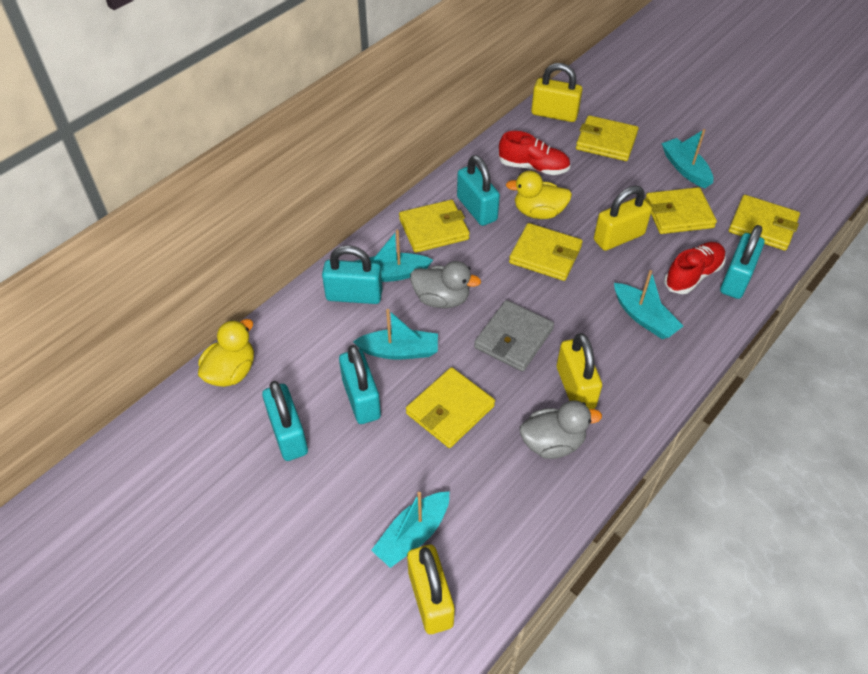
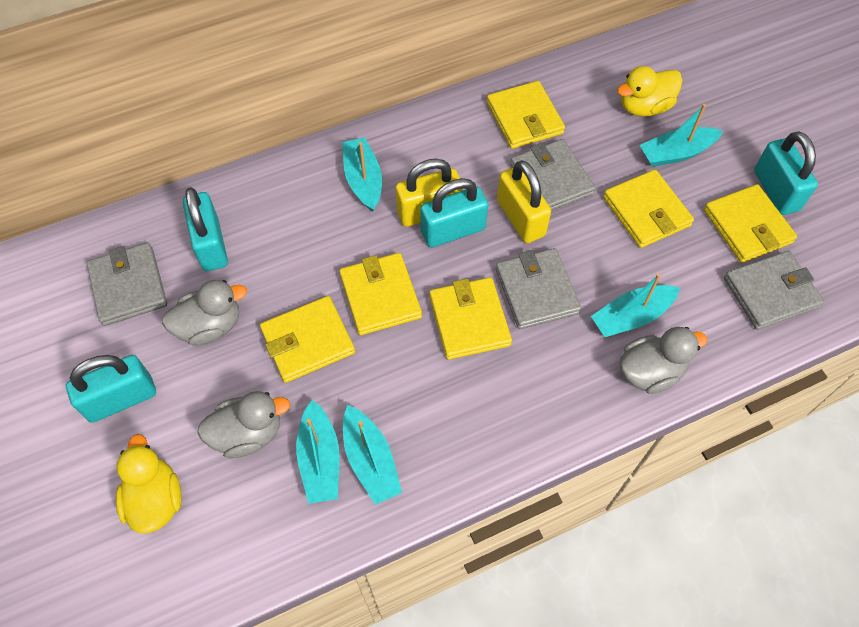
grey duck: 2 -> 3
grey wallet: 1 -> 4
red shoe: 2 -> 0
turquoise padlock: 5 -> 4
yellow padlock: 4 -> 2

